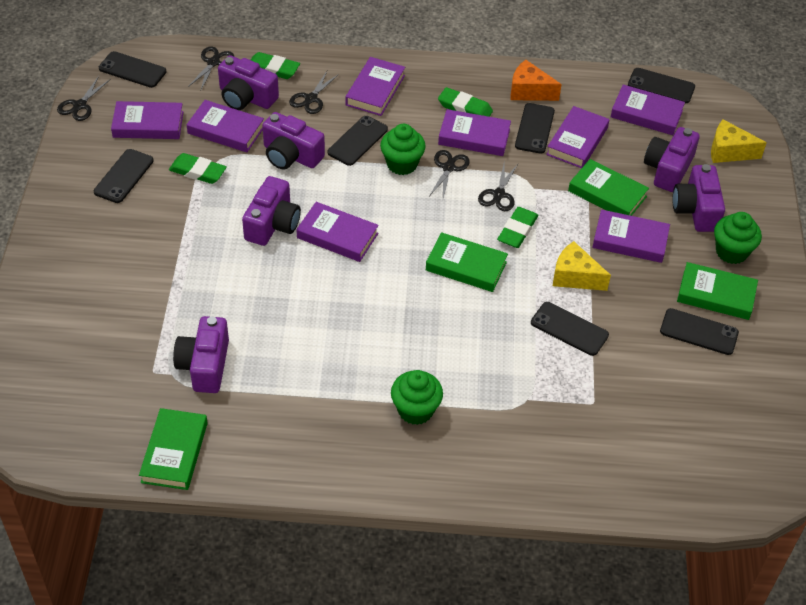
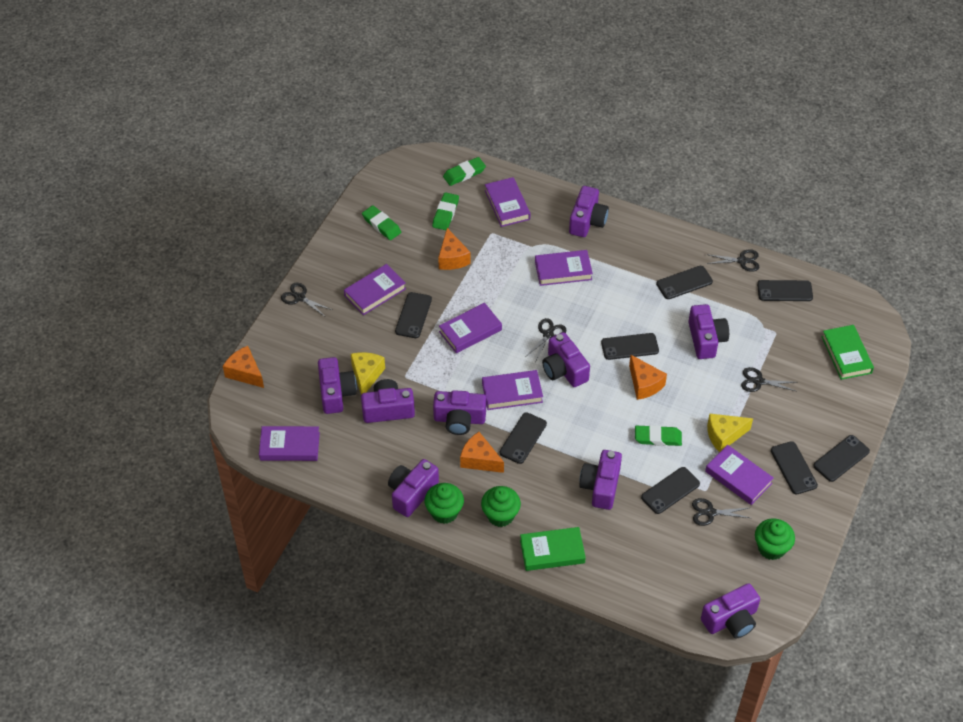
black phone: 7 -> 8
green book: 4 -> 2
orange cheese: 1 -> 4
purple book: 8 -> 7
purple camera: 6 -> 9

